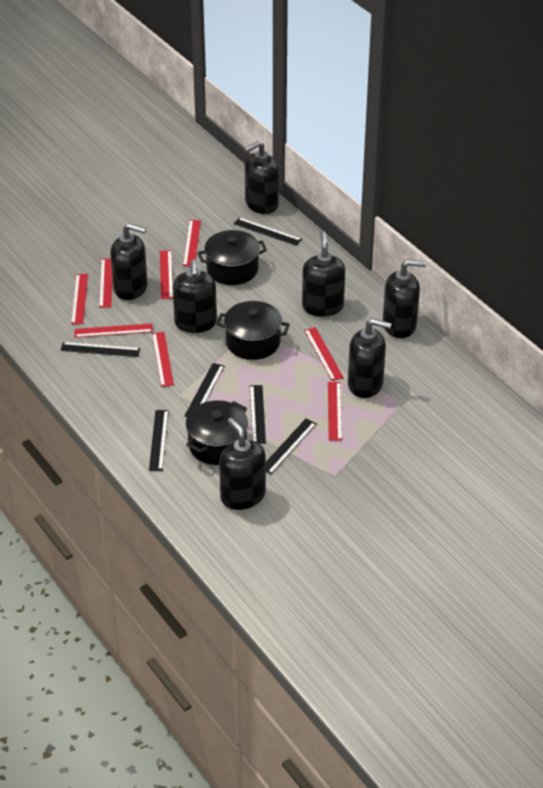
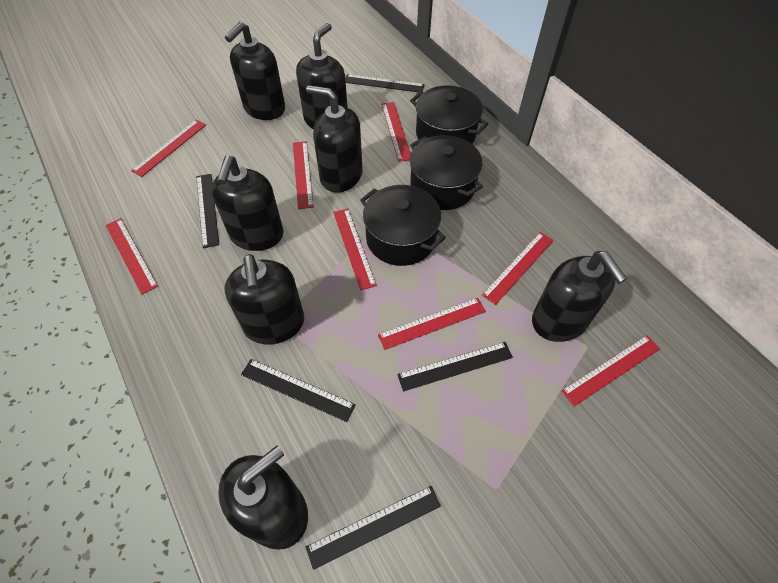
black ruler: 6 -> 5

